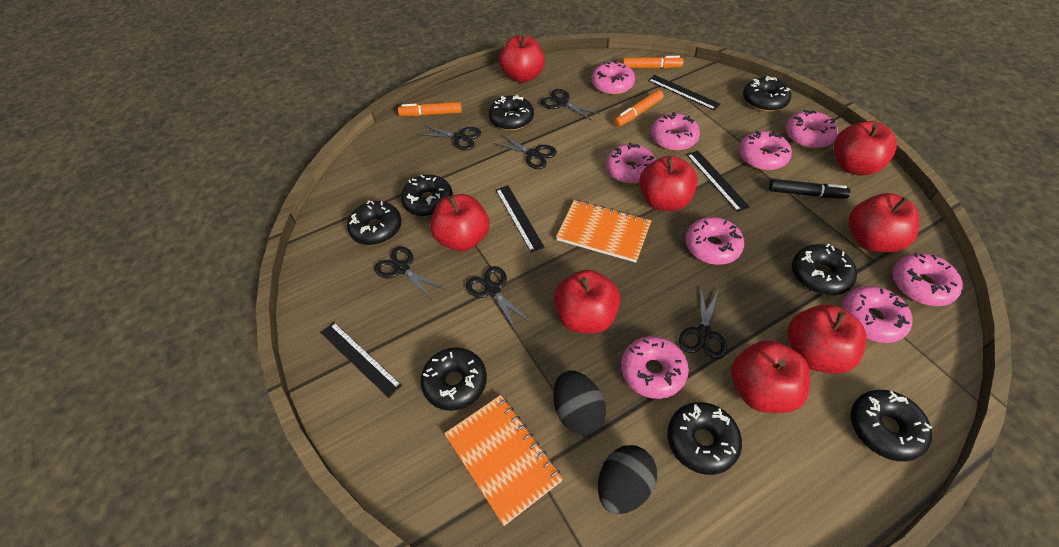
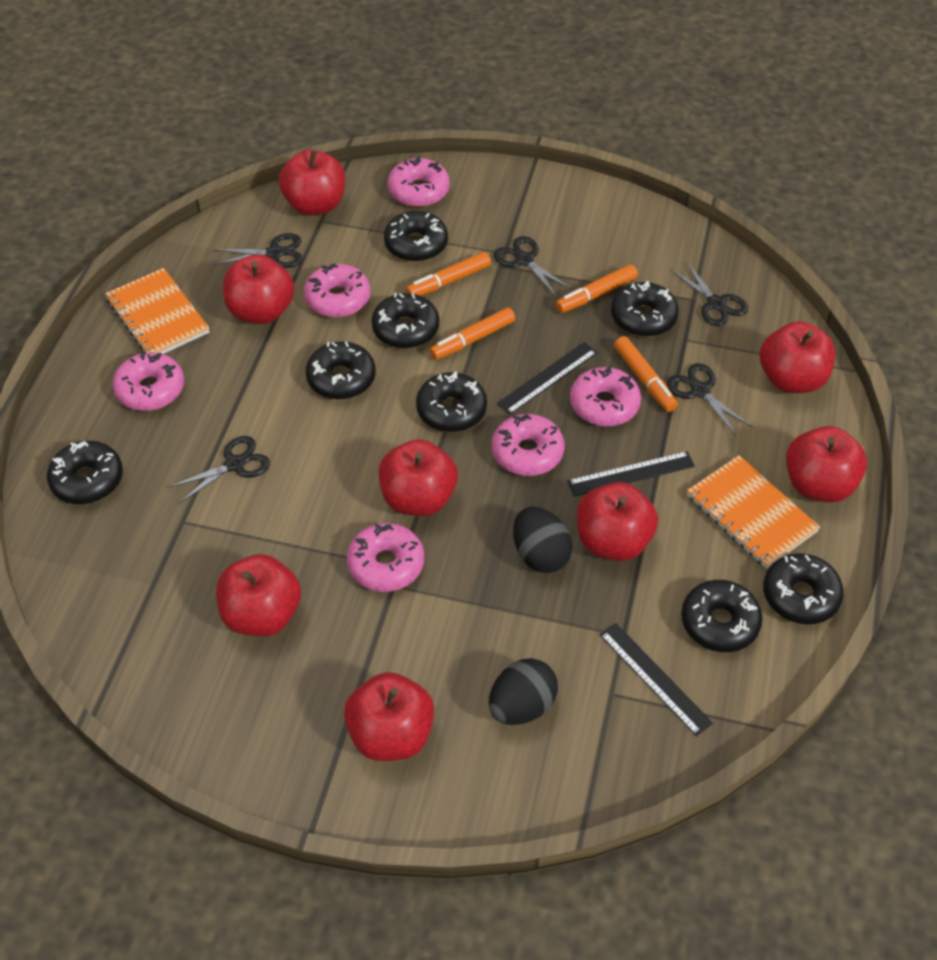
black marker: 1 -> 0
black ruler: 4 -> 3
black scissors: 6 -> 5
orange marker: 3 -> 4
pink donut: 9 -> 6

